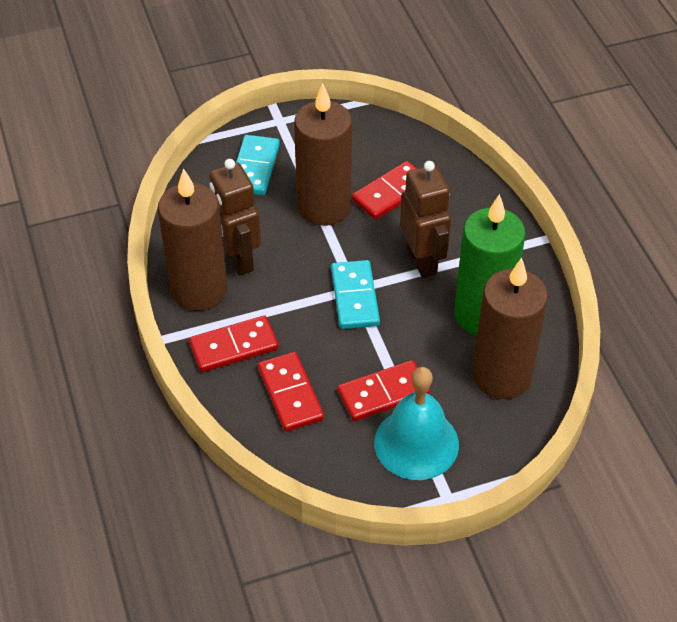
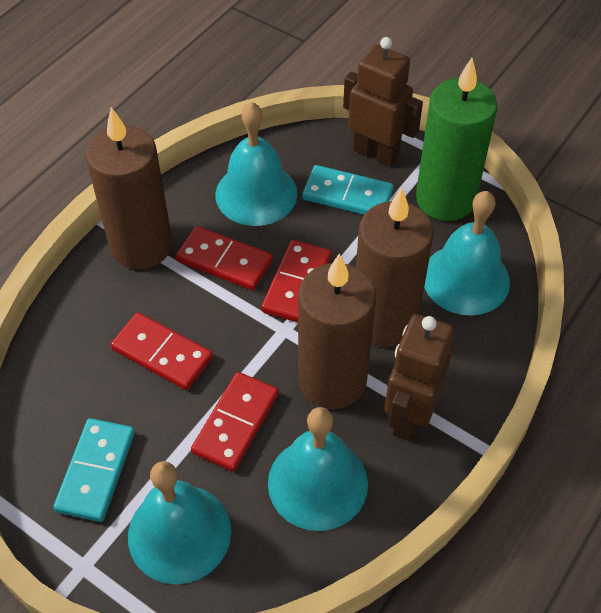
turquoise bell: 1 -> 4

